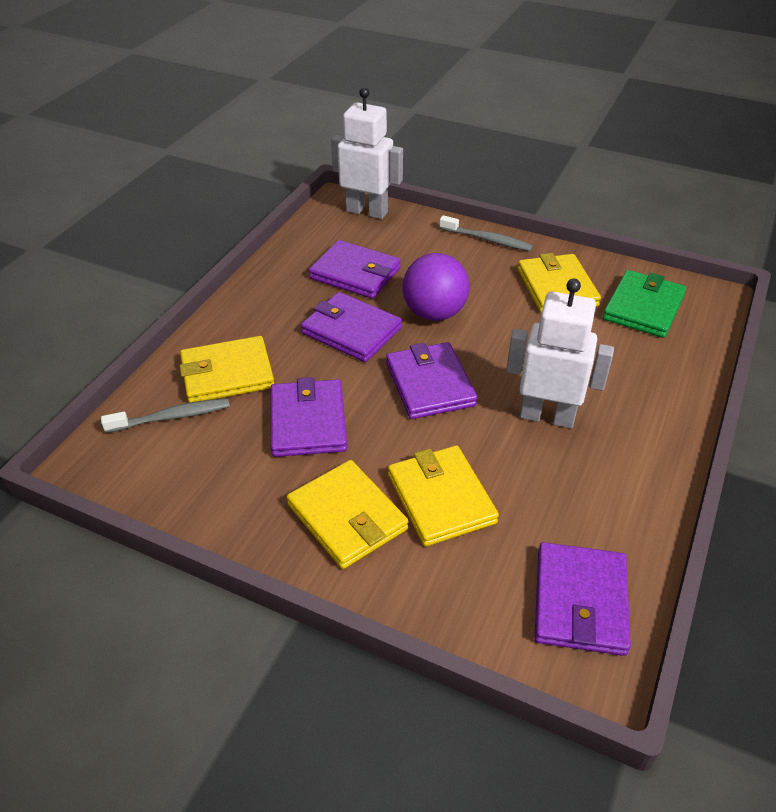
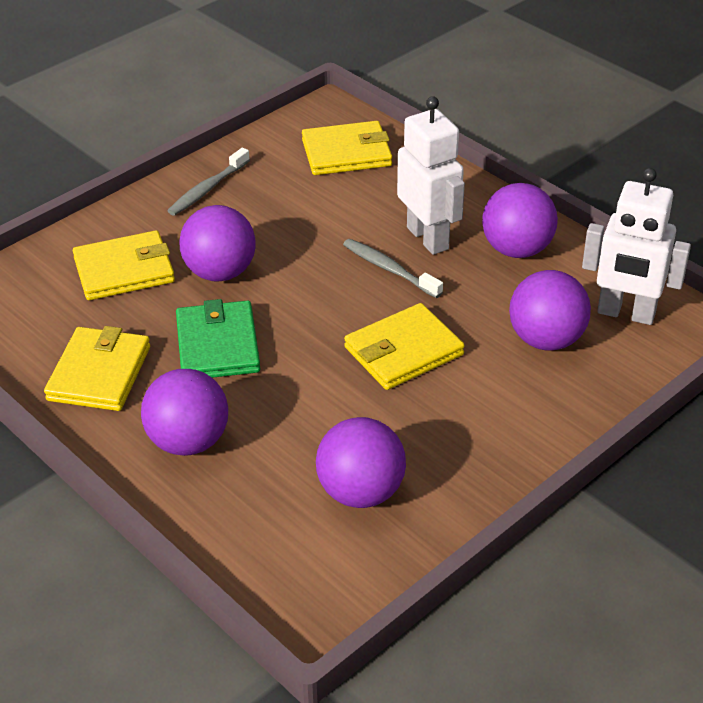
purple ball: 1 -> 5
purple wallet: 5 -> 0

